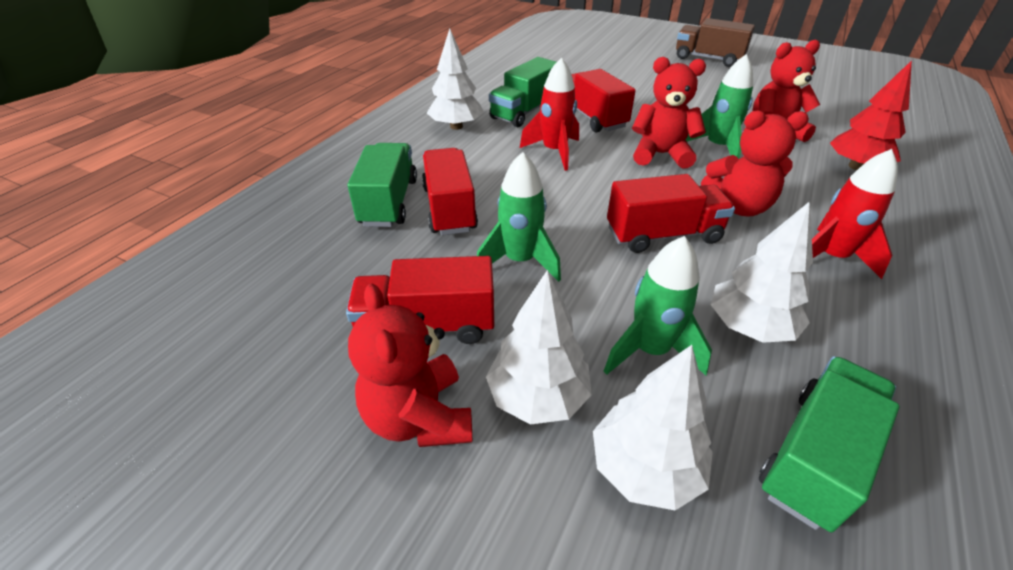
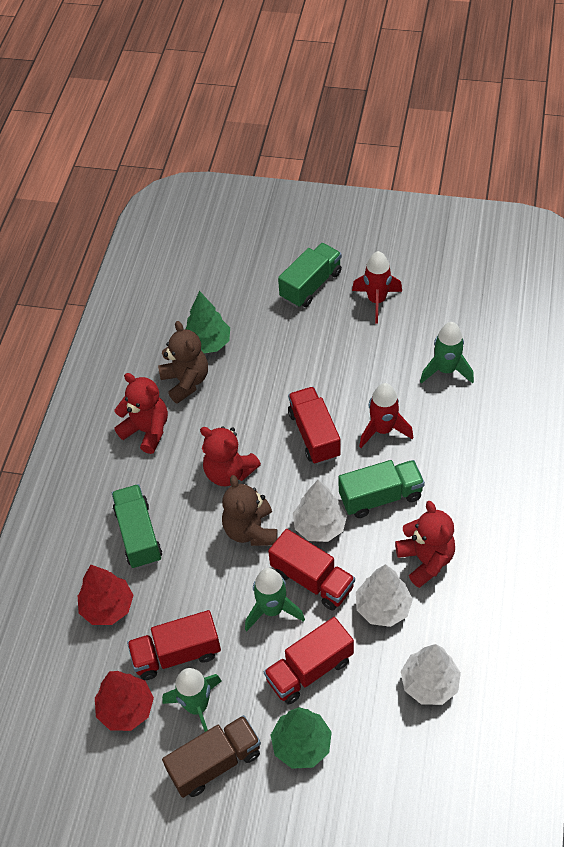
brown teddy bear: 0 -> 2
green tree: 0 -> 2
red teddy bear: 4 -> 3
red tree: 1 -> 2
white tree: 4 -> 3

